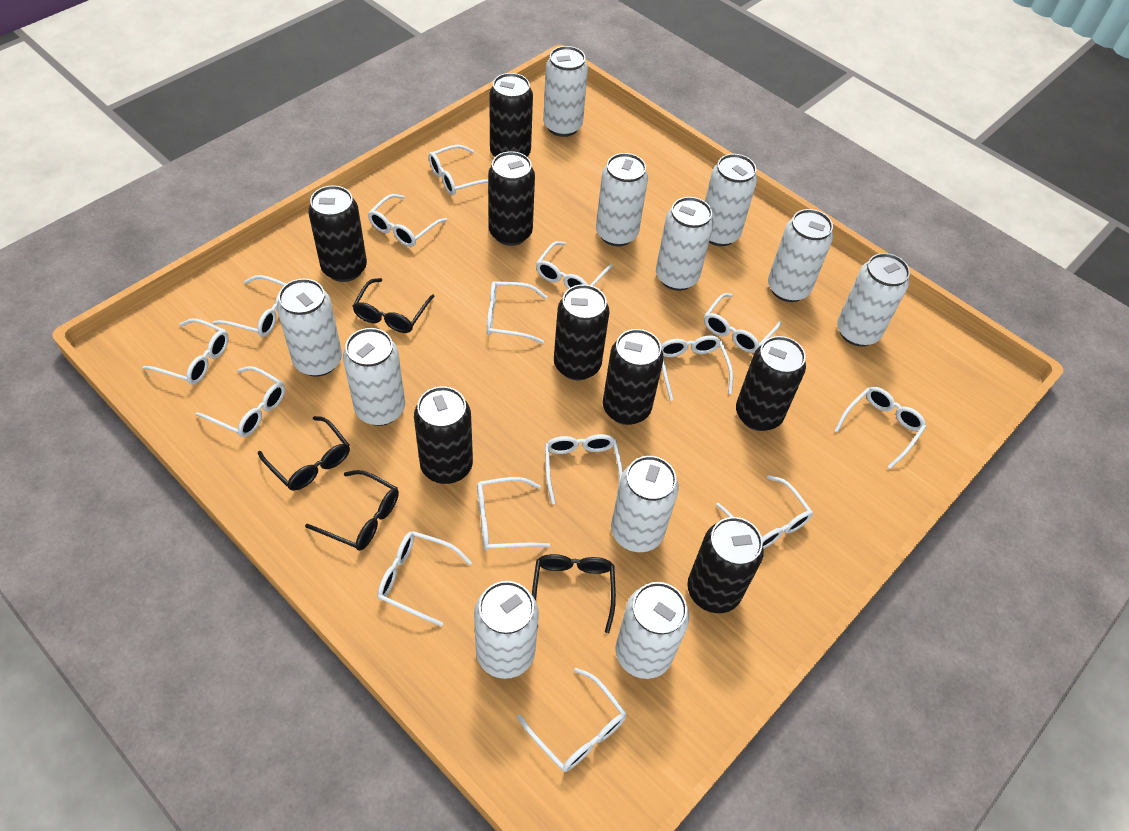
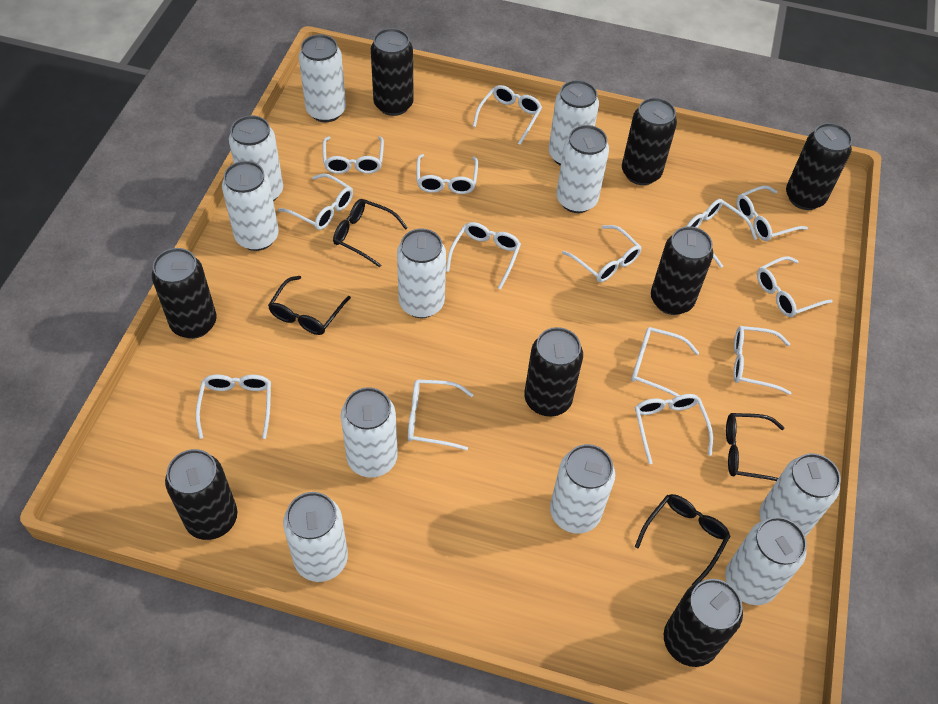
white glasses: 15 -> 14

